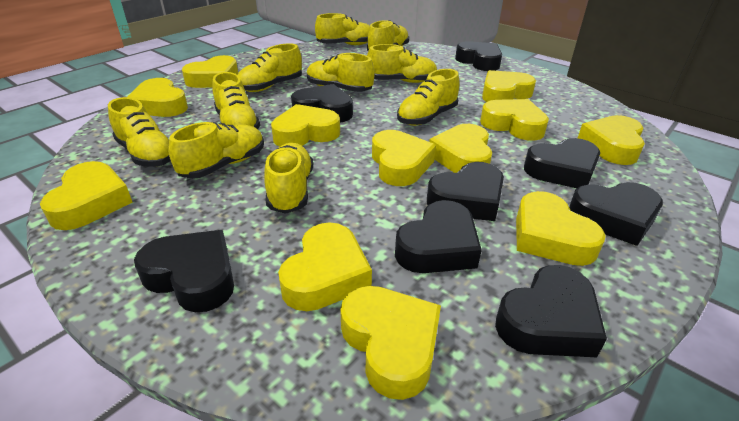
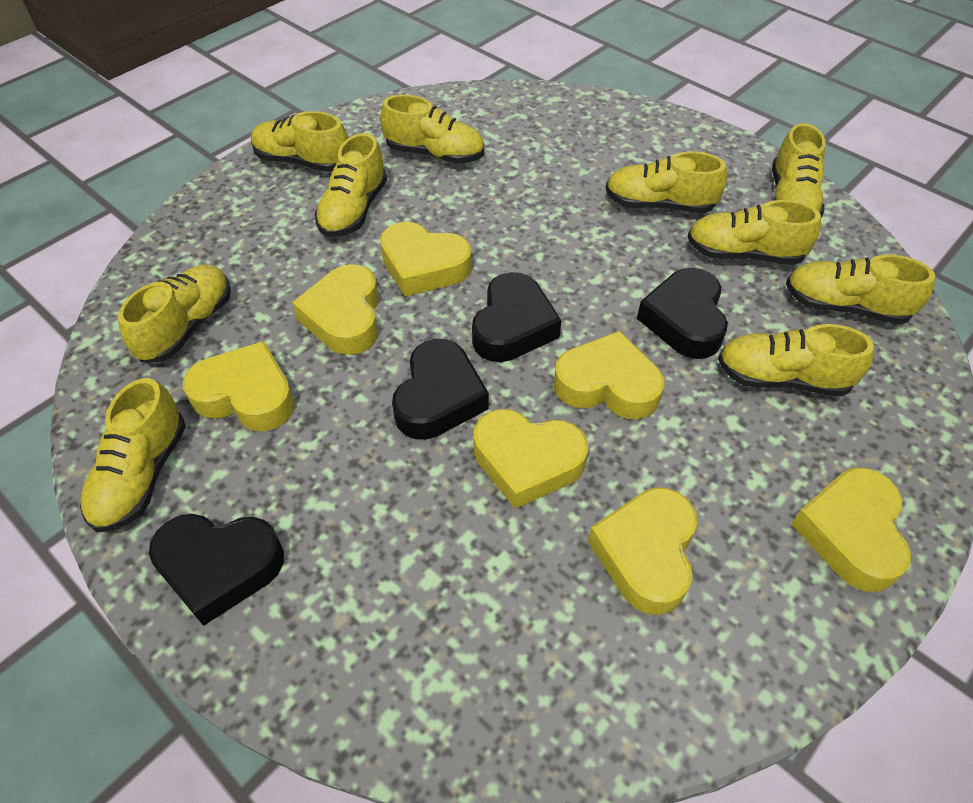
black heart: 8 -> 4
yellow heart: 12 -> 7

